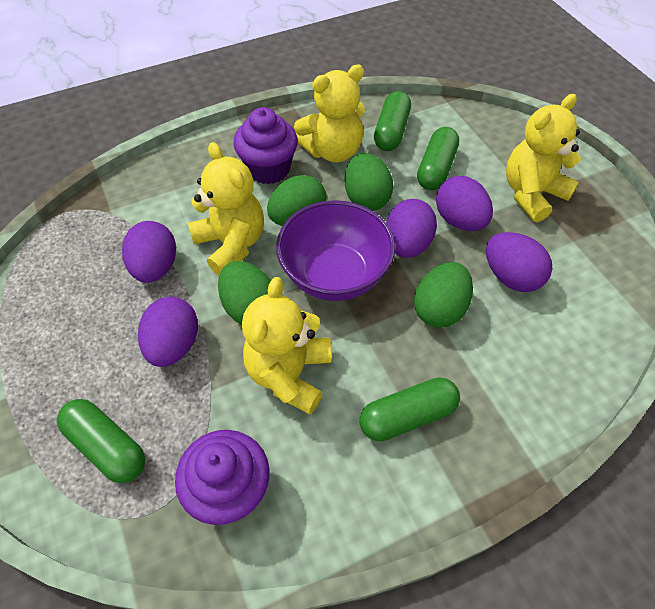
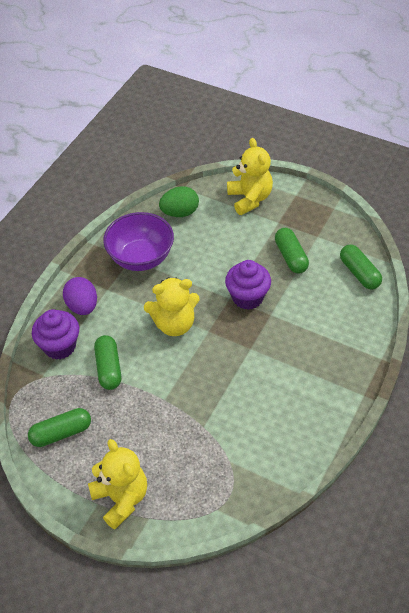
green egg: 4 -> 1
purple egg: 5 -> 1
yellow teddy bear: 4 -> 3

